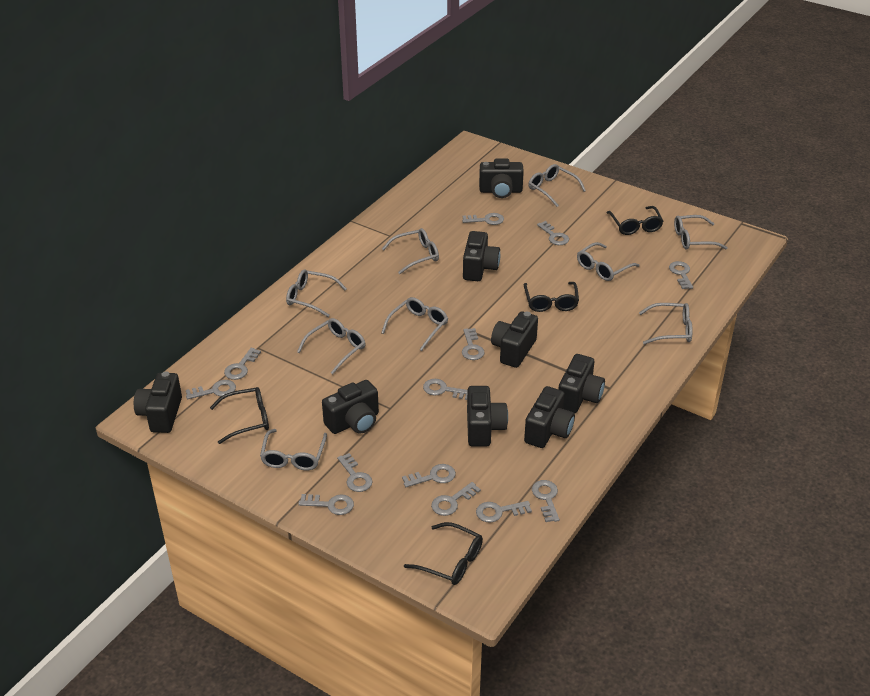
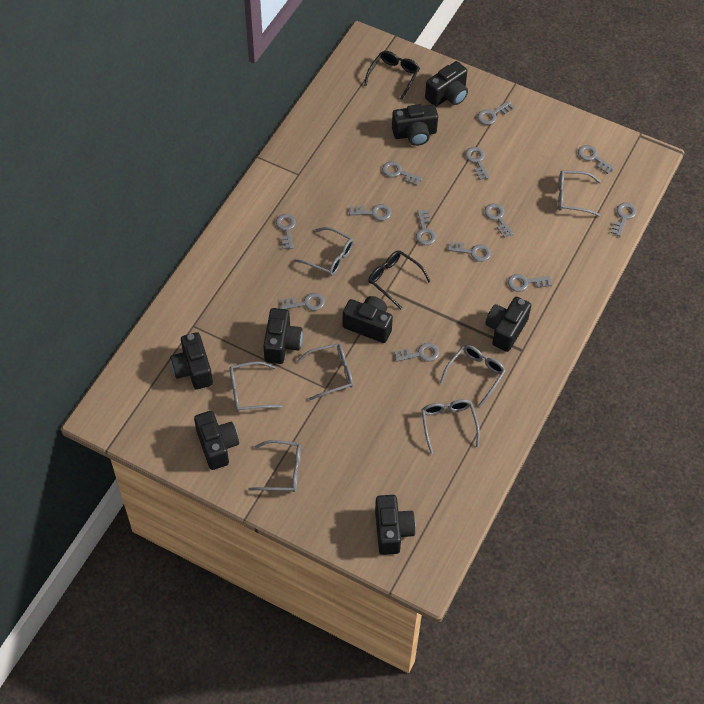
black glasses: 4 -> 2
grey glasses: 9 -> 7

